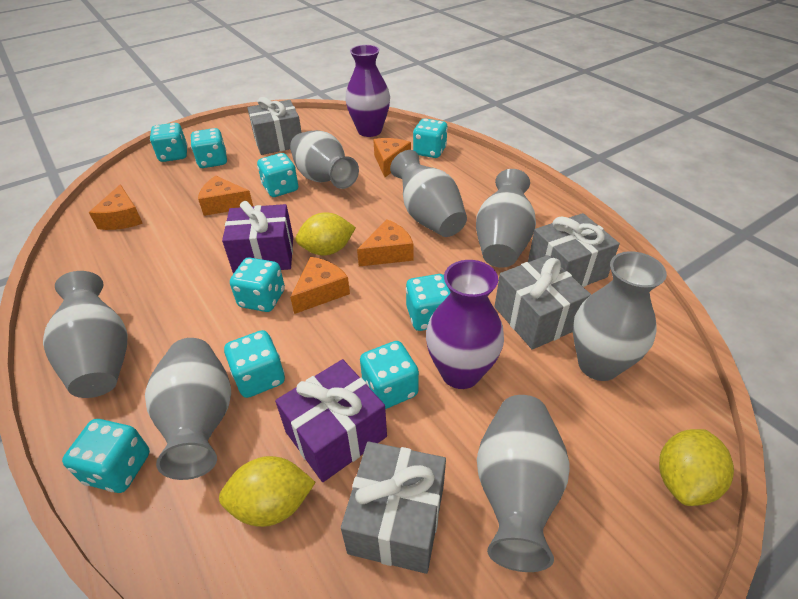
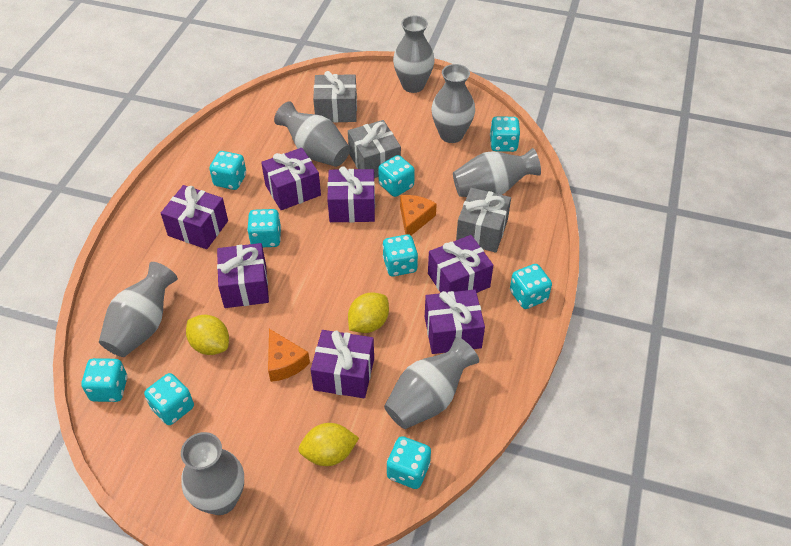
grey gift: 4 -> 3
orange cheese: 5 -> 2
purple gift: 2 -> 7
purple vase: 2 -> 0

